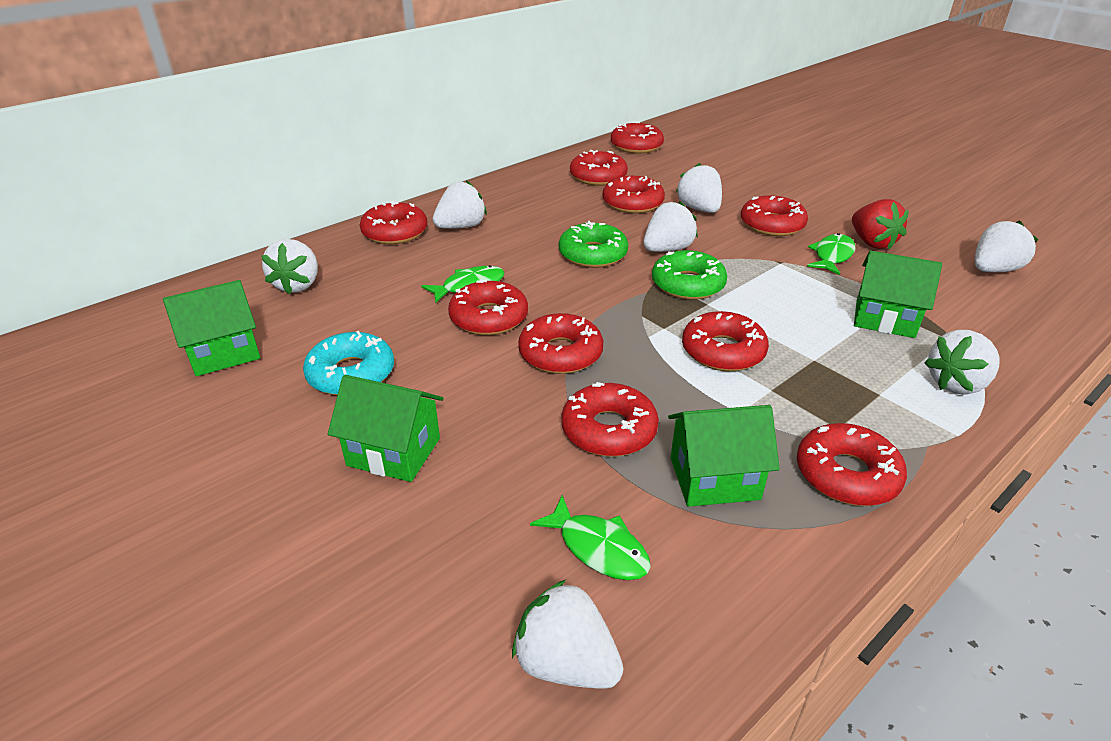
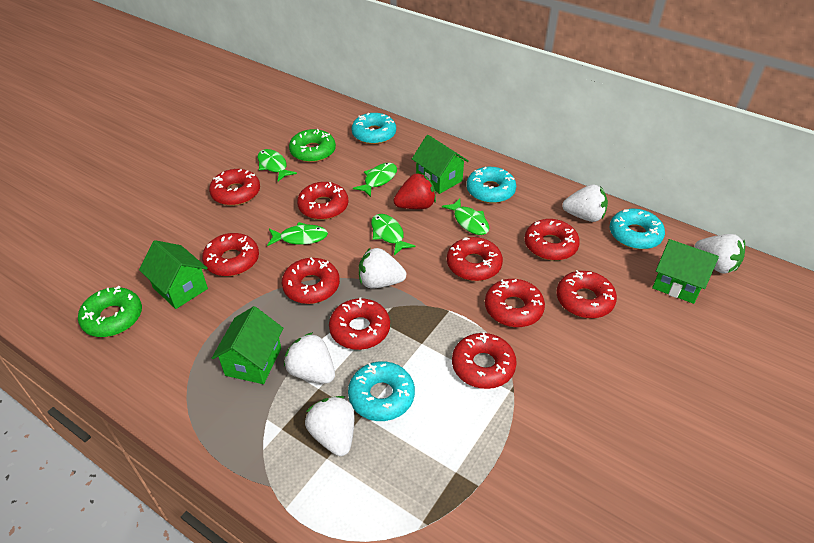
green fish: 3 -> 5
turquoise donut: 1 -> 4
white strawberry: 7 -> 5

